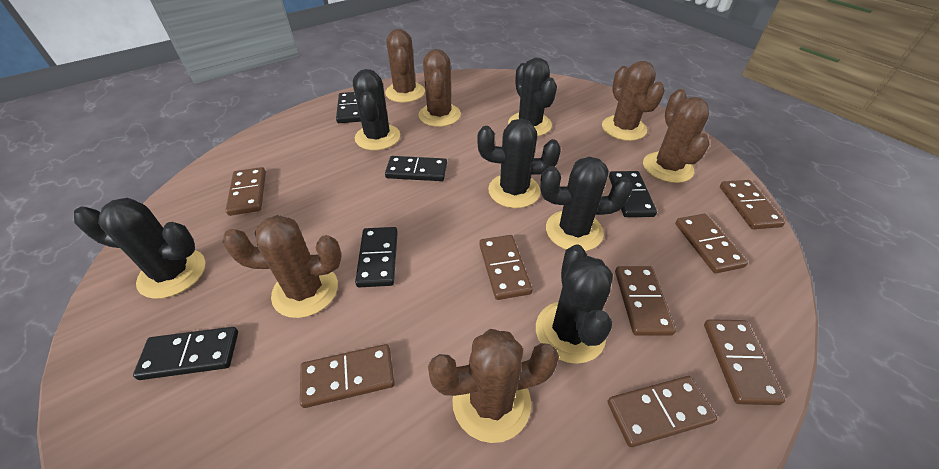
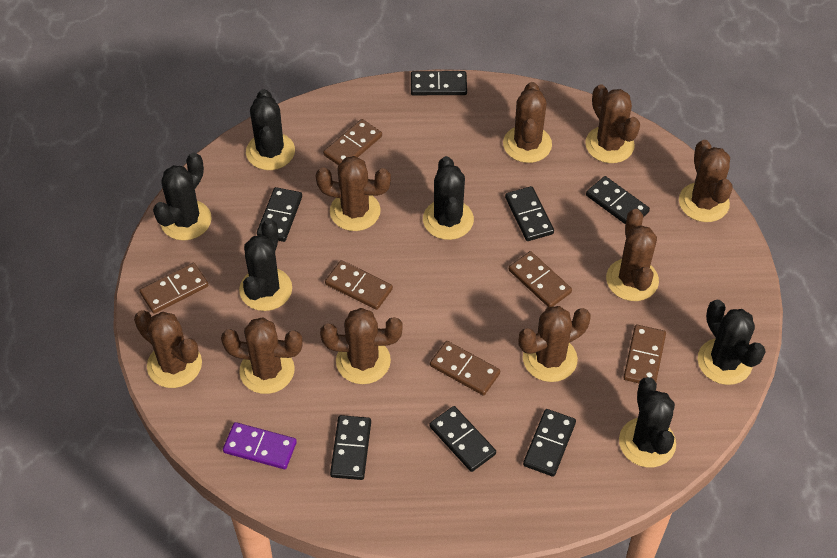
black domino: 5 -> 7
brown cactus: 6 -> 9
brown domino: 8 -> 6
purple domino: 0 -> 1

